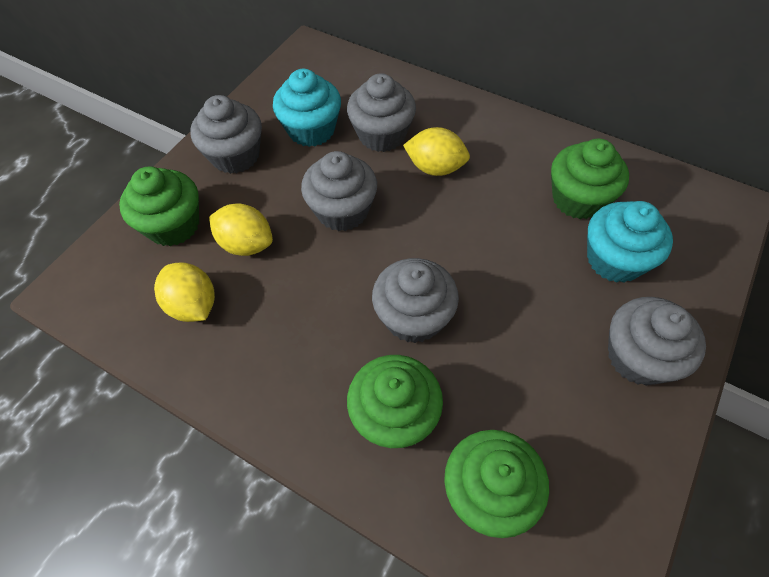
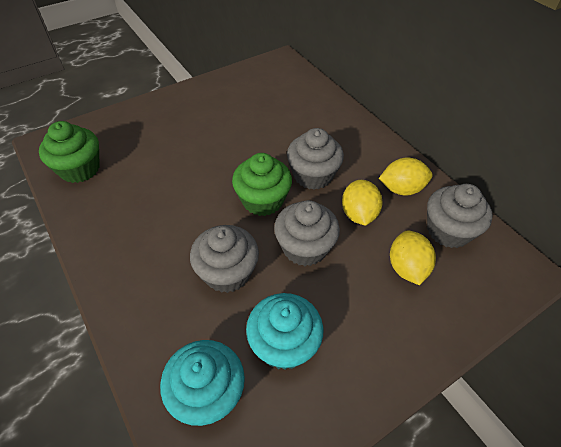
green cupcake: 4 -> 2
grey cupcake: 5 -> 4

